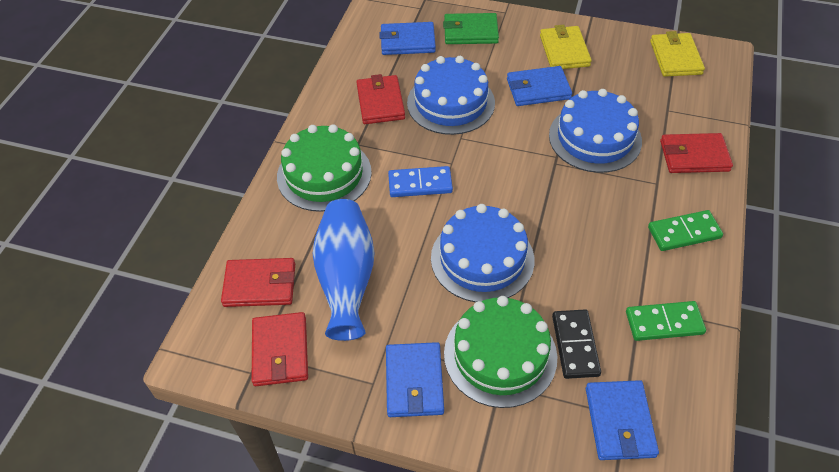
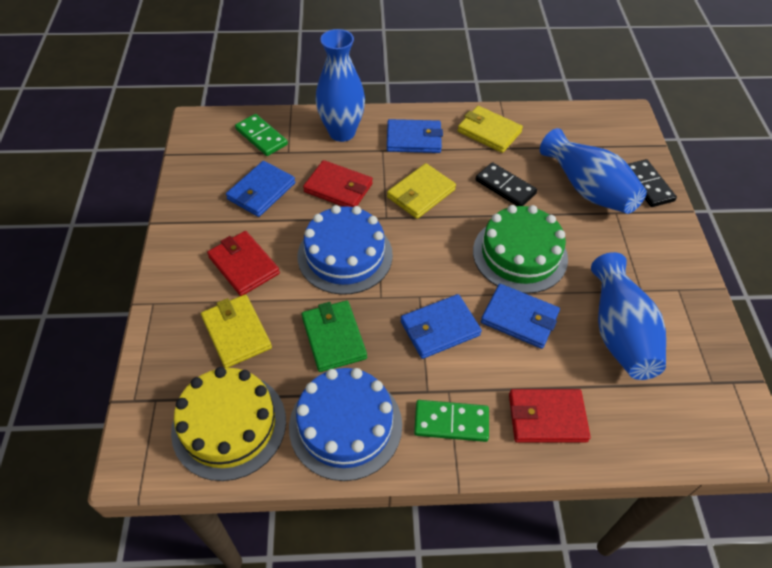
black domino: 1 -> 2
blue cake: 3 -> 2
blue domino: 1 -> 0
blue vase: 1 -> 3
green cake: 2 -> 1
red wallet: 4 -> 3
yellow cake: 0 -> 1
yellow wallet: 2 -> 3

